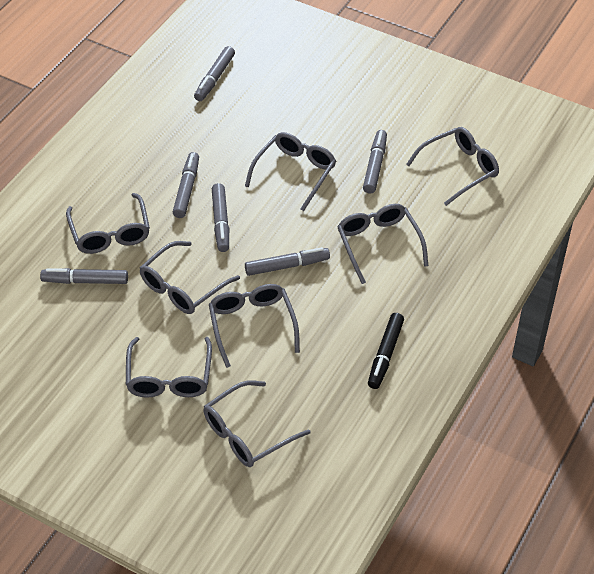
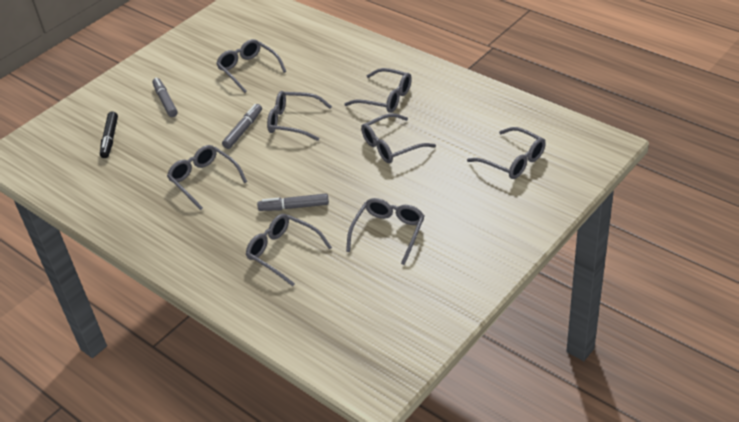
grey marker: 6 -> 3

